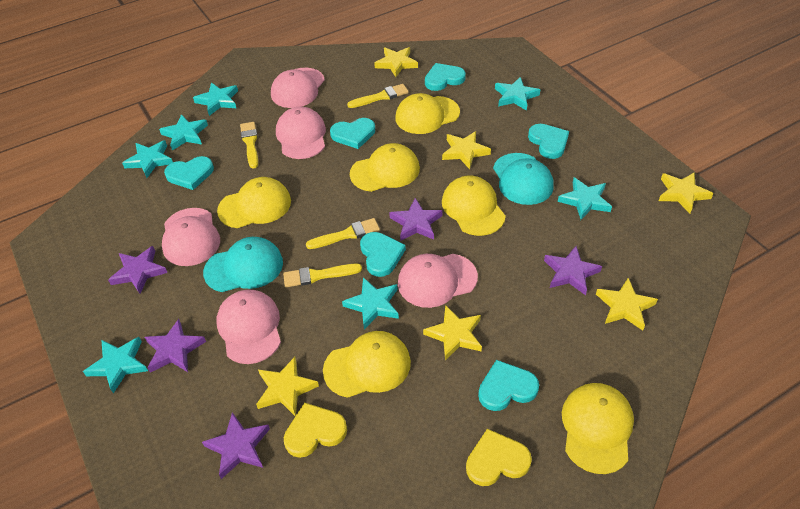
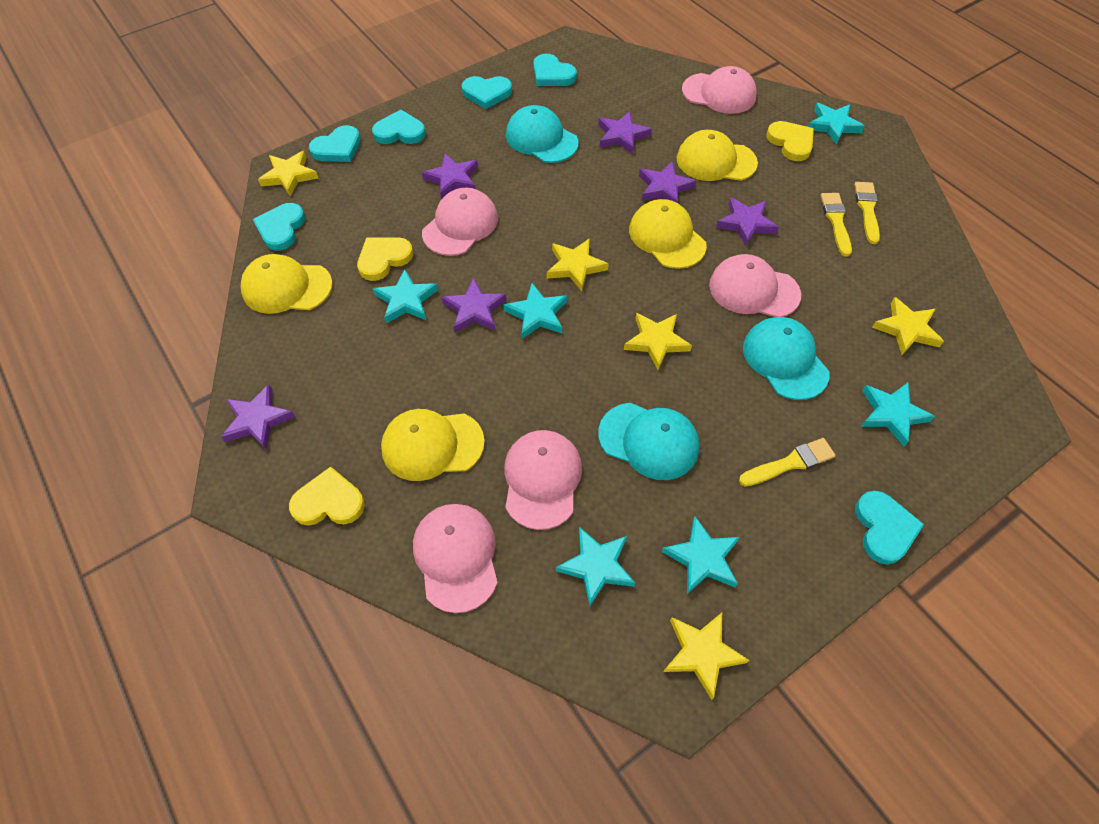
purple star: 5 -> 6
turquoise cap: 2 -> 3
turquoise star: 7 -> 6
yellow brush: 4 -> 3
yellow cap: 6 -> 4
yellow heart: 2 -> 3
yellow star: 6 -> 5

